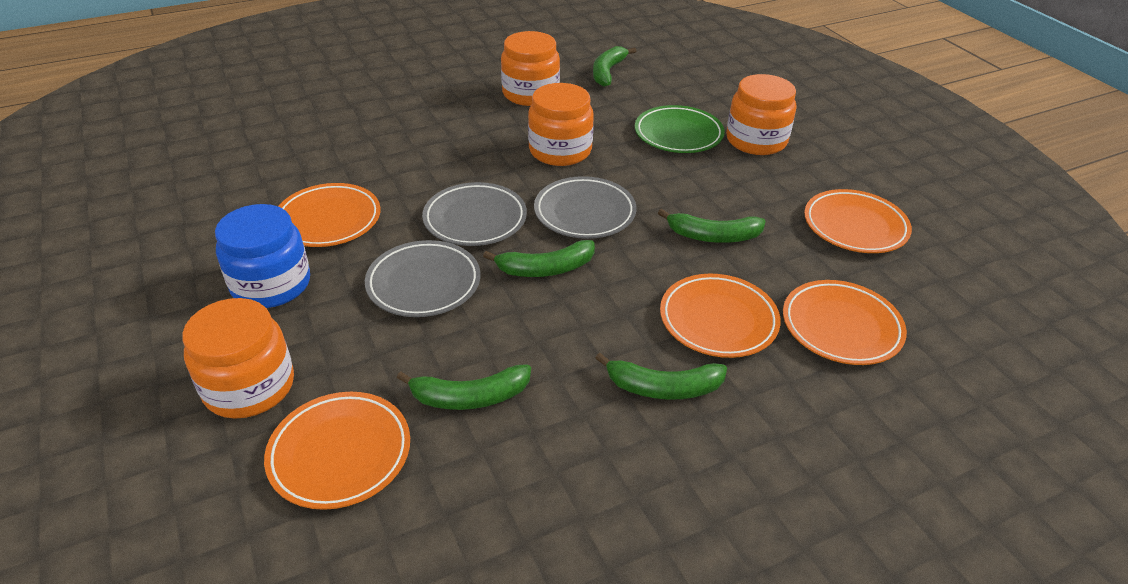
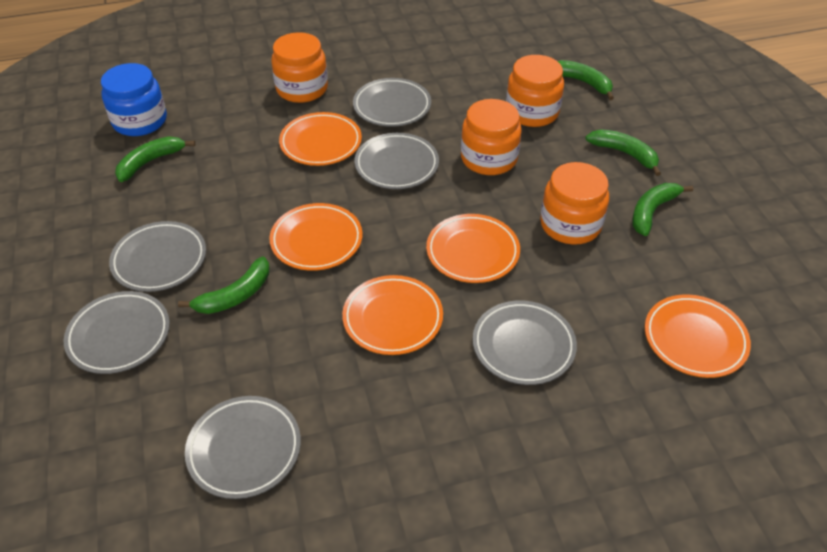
green plate: 1 -> 0
grey plate: 3 -> 6

